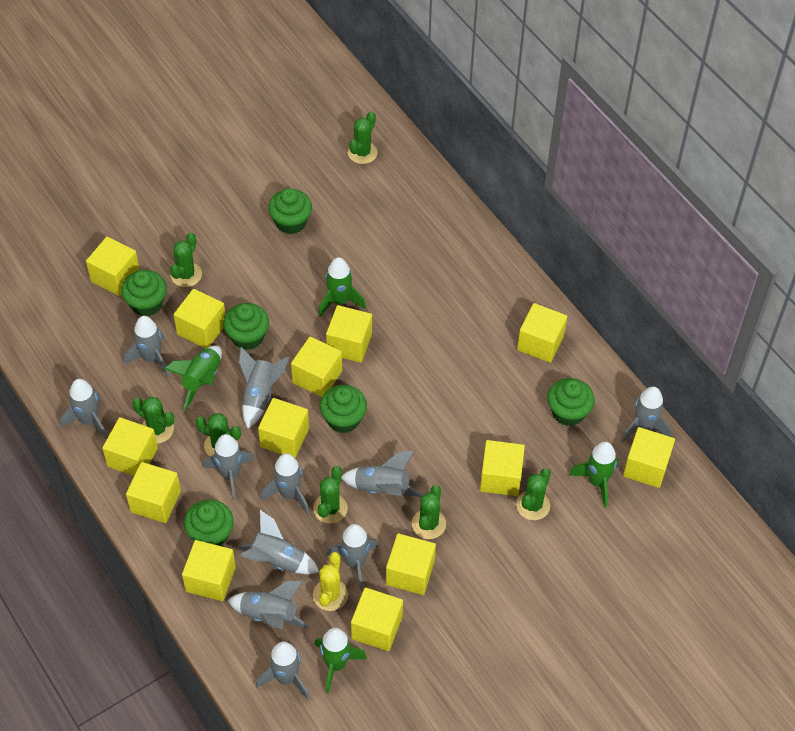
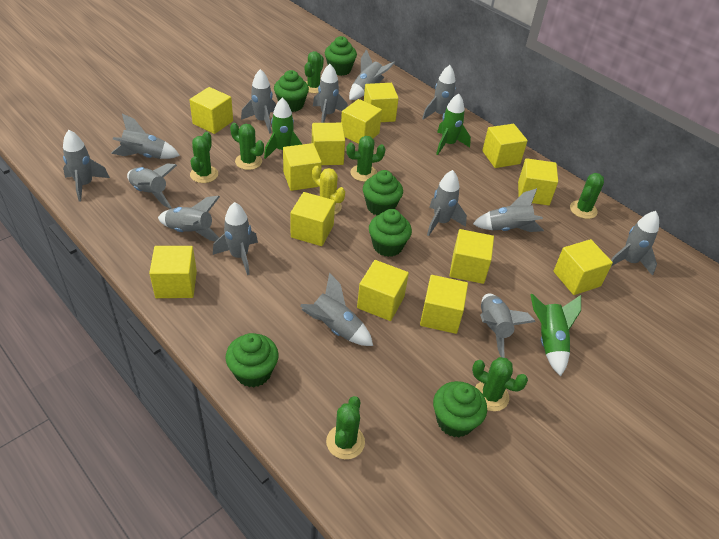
green rocket: 4 -> 3
grey rocket: 11 -> 14

